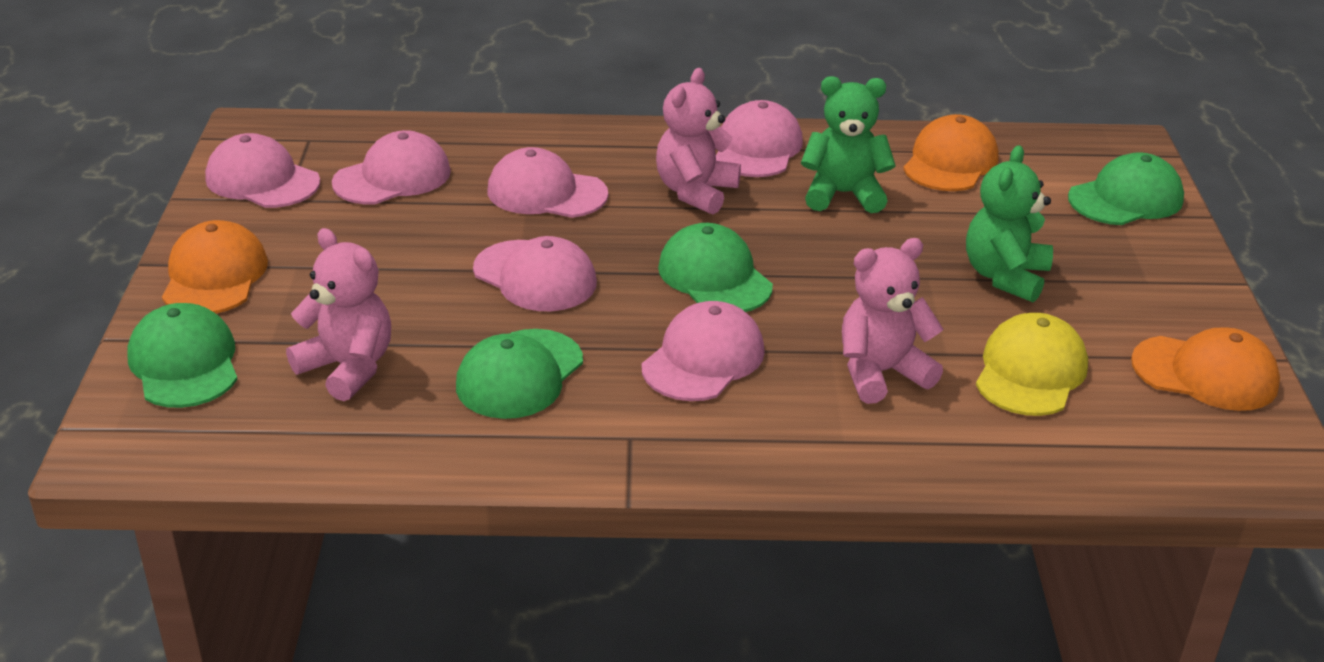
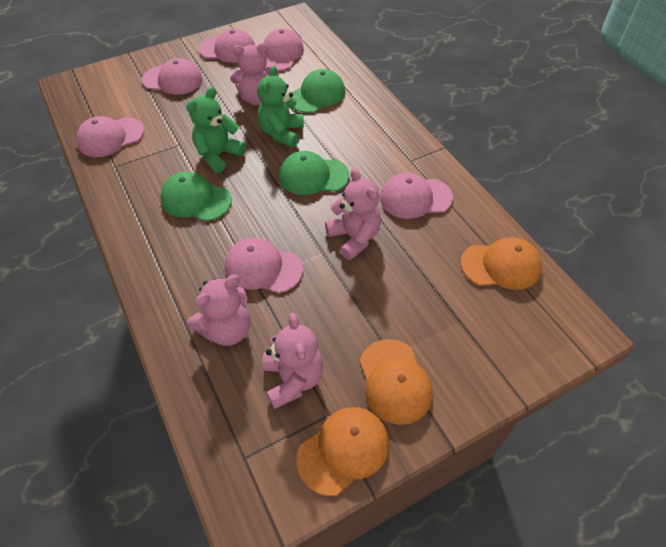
green cap: 4 -> 3
pink teddy bear: 3 -> 4
yellow cap: 1 -> 0

